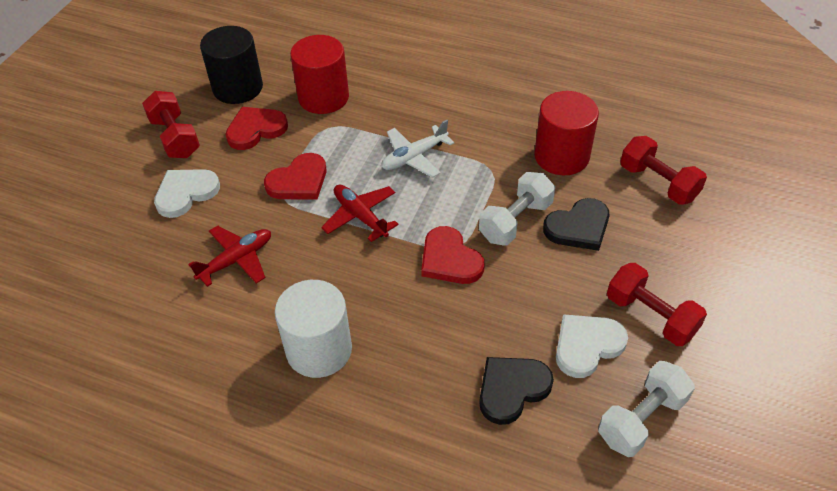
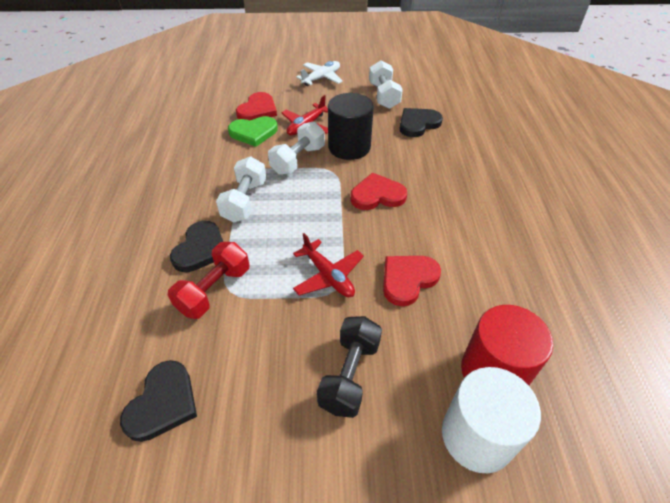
black dumbbell: 0 -> 1
black heart: 2 -> 3
green heart: 0 -> 1
red cylinder: 2 -> 1
red dumbbell: 3 -> 1
white dumbbell: 2 -> 3
white heart: 2 -> 0

